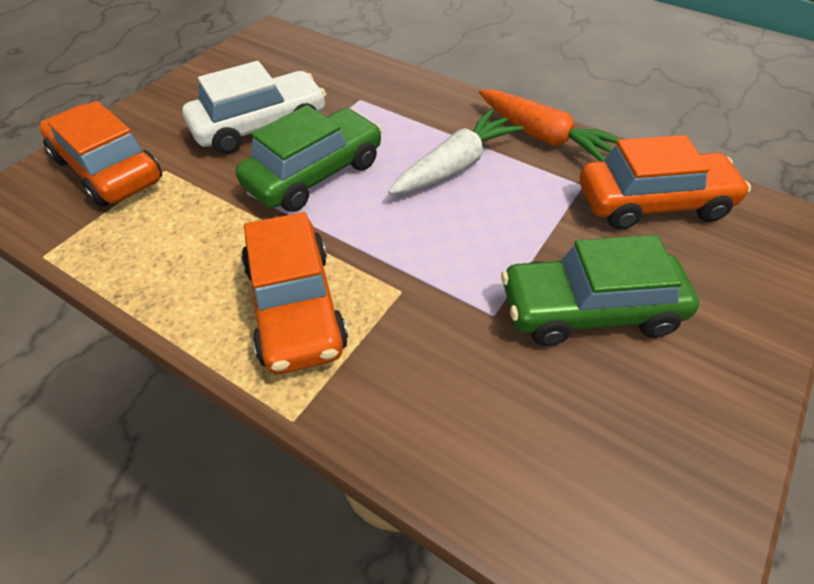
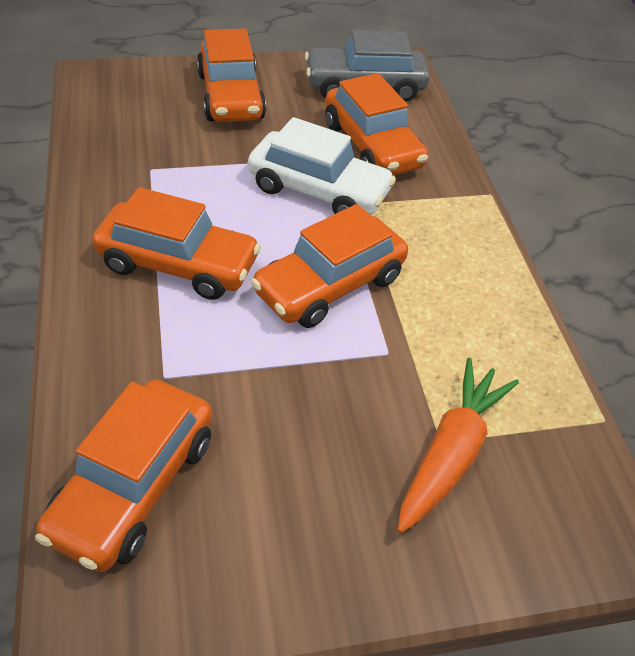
green car: 2 -> 0
grey car: 0 -> 1
orange car: 3 -> 5
white carrot: 1 -> 0

